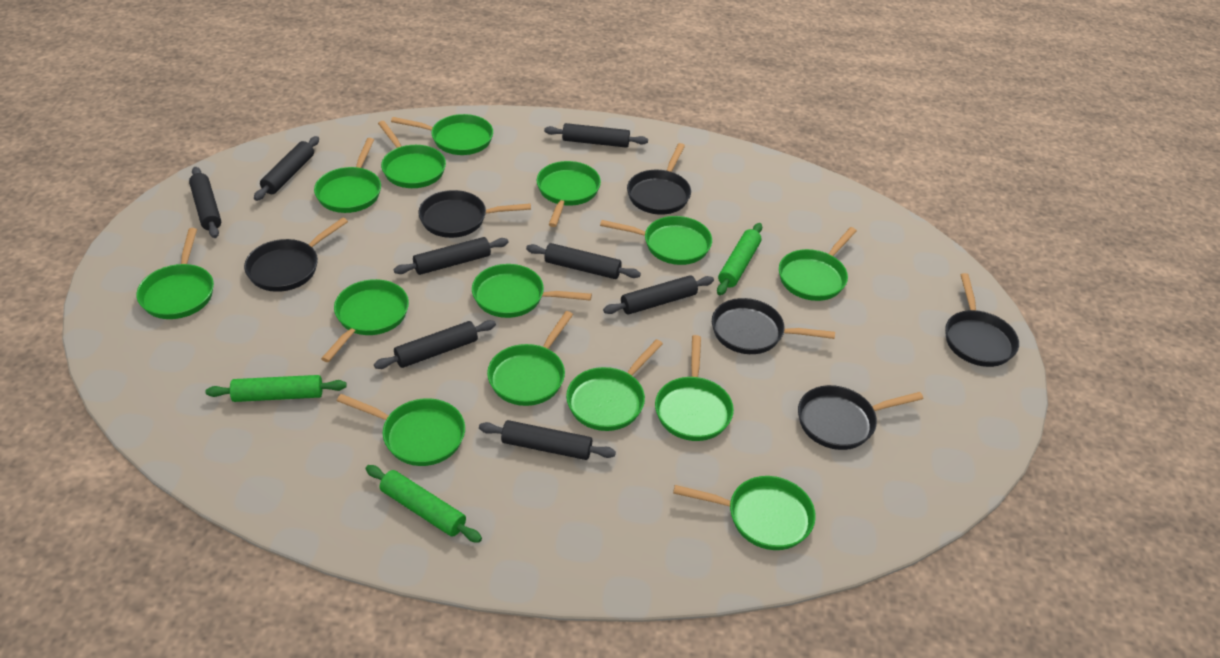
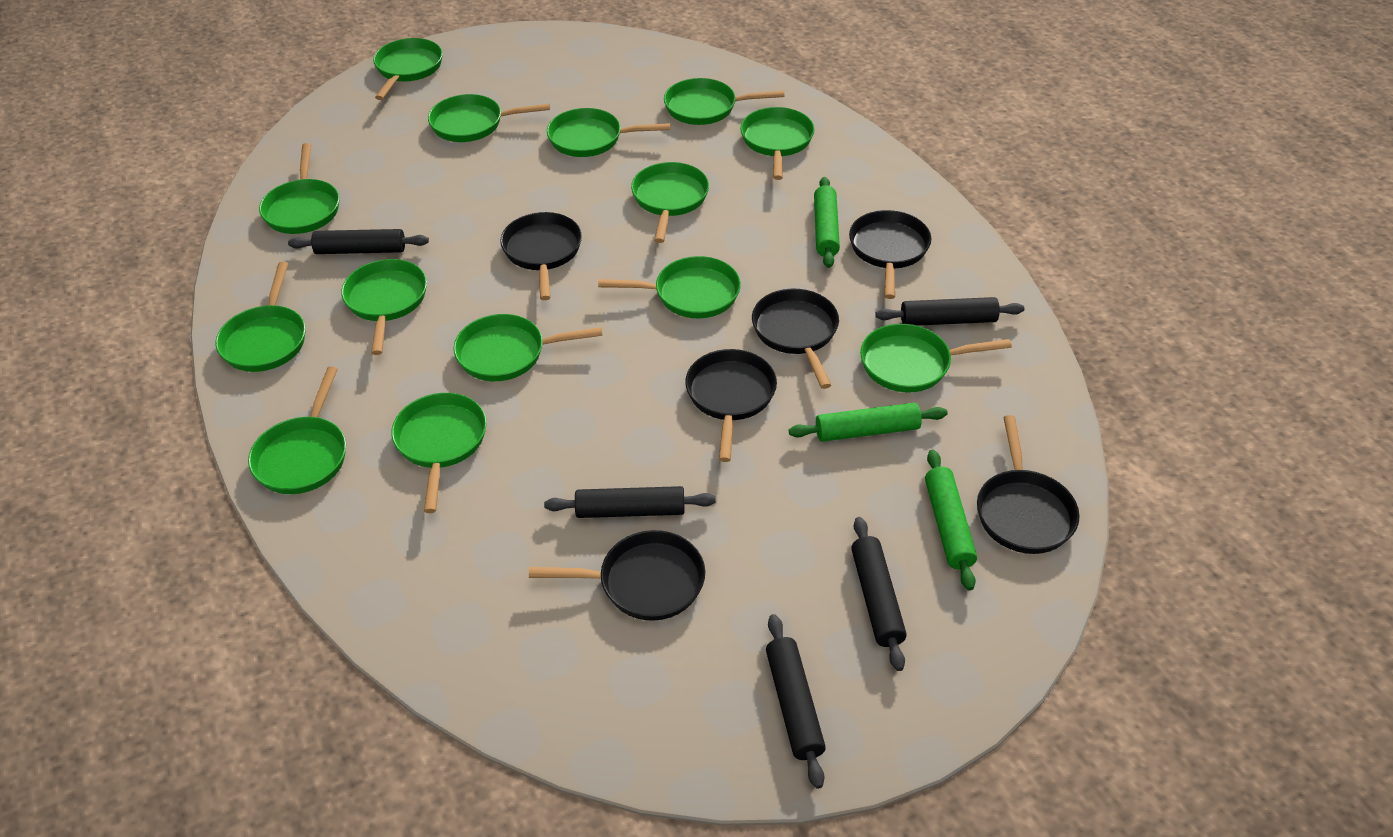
black rolling pin: 8 -> 5

